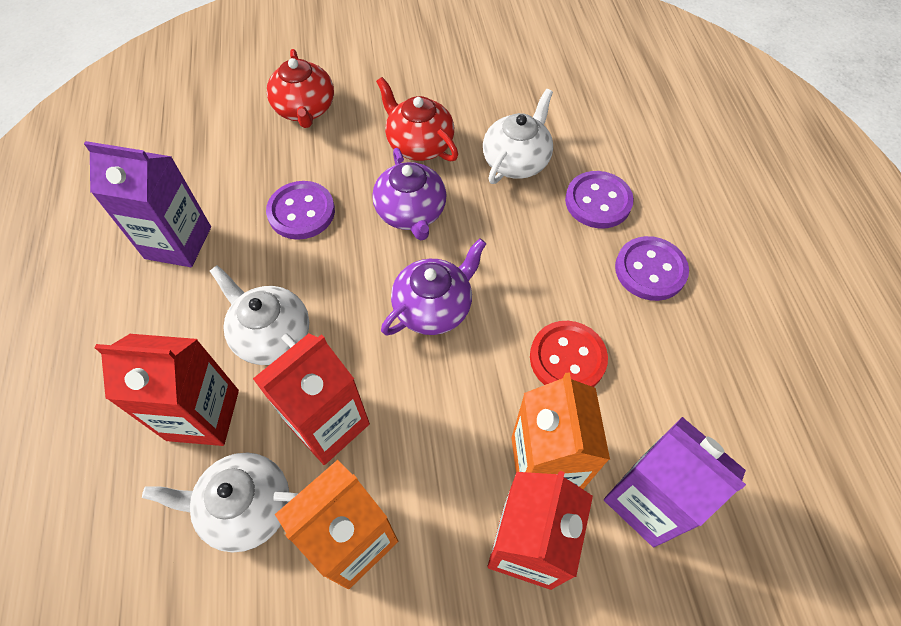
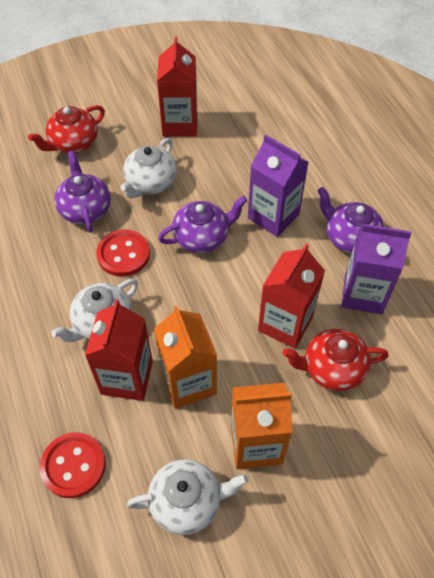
purple button: 3 -> 0
purple teapot: 2 -> 3
red button: 1 -> 2

